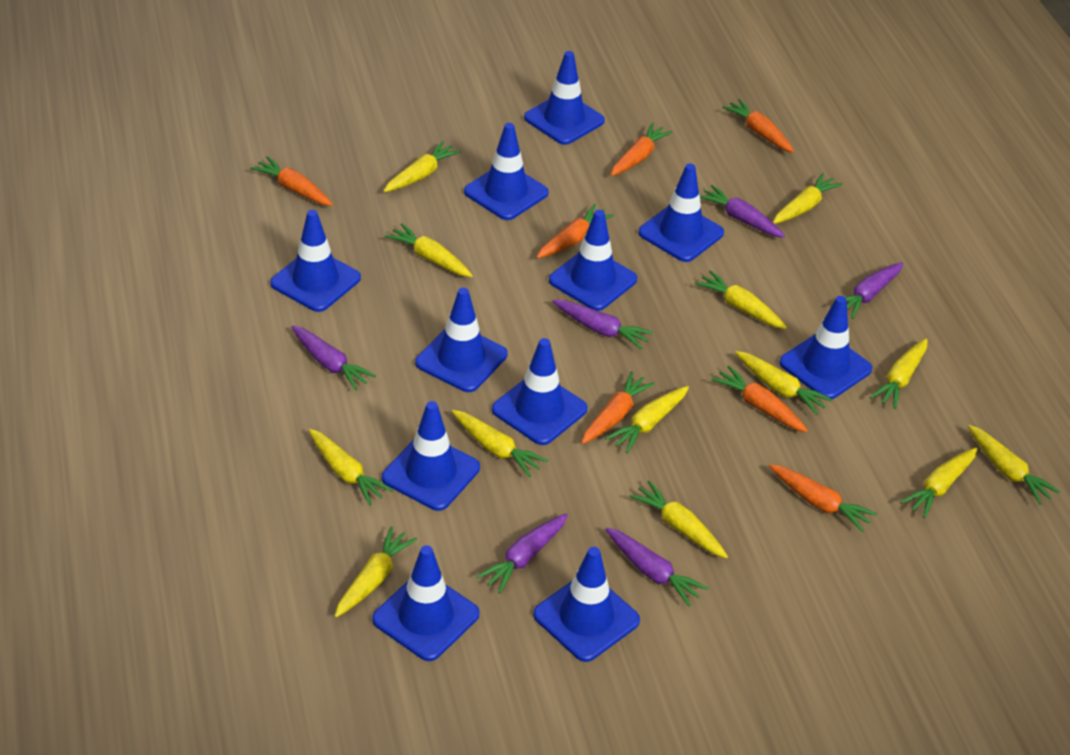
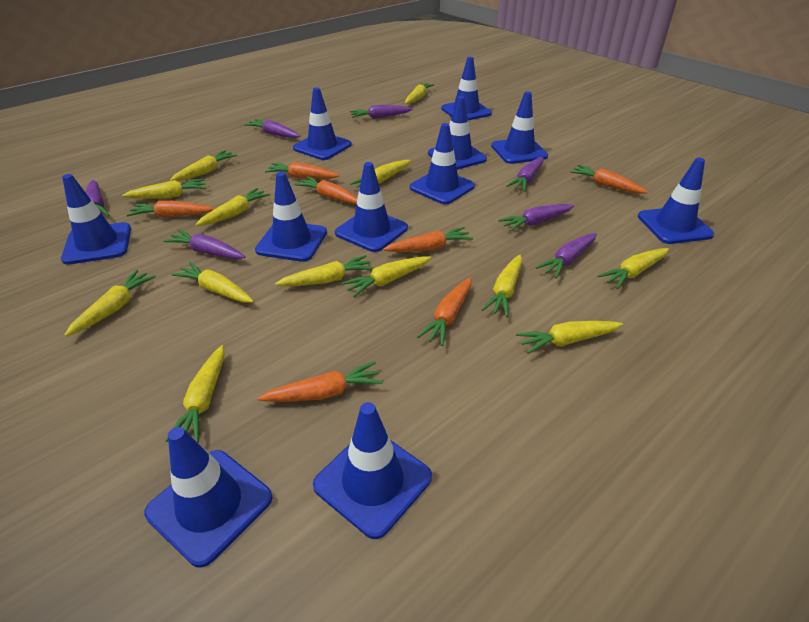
purple carrot: 6 -> 7

